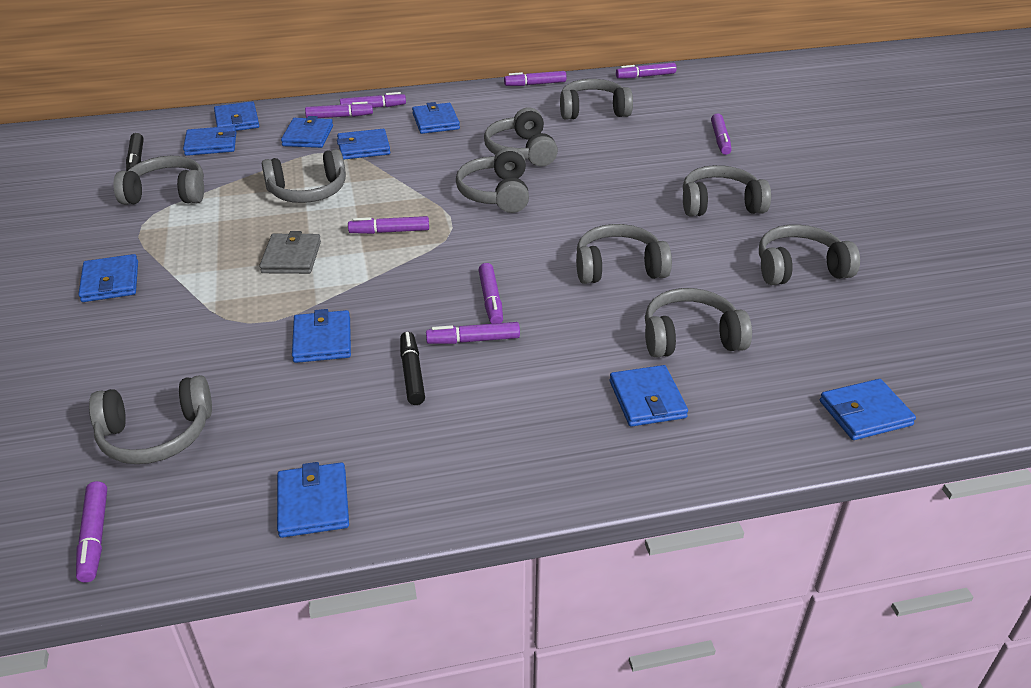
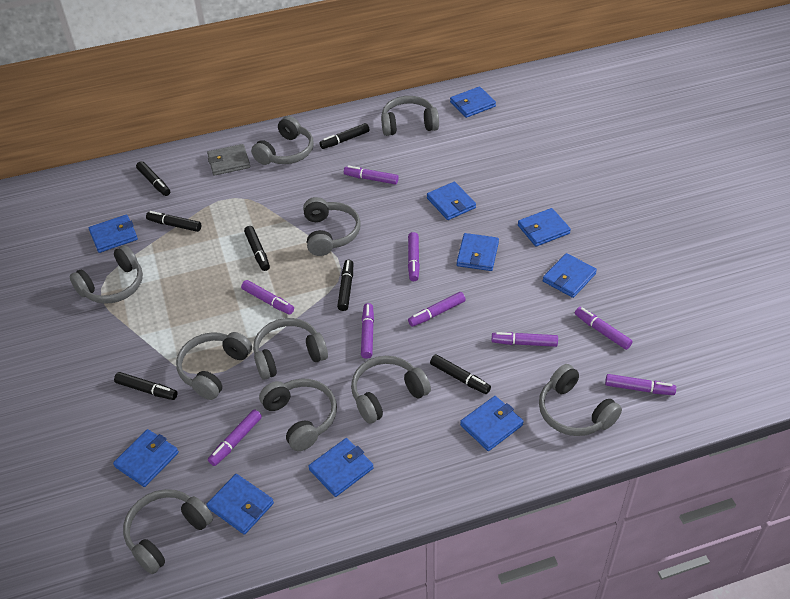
black marker: 2 -> 7

